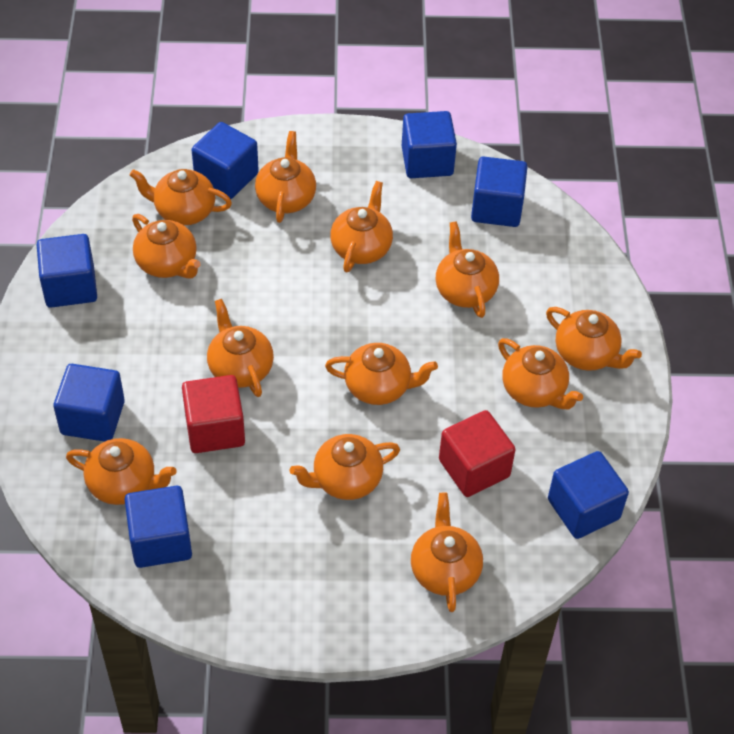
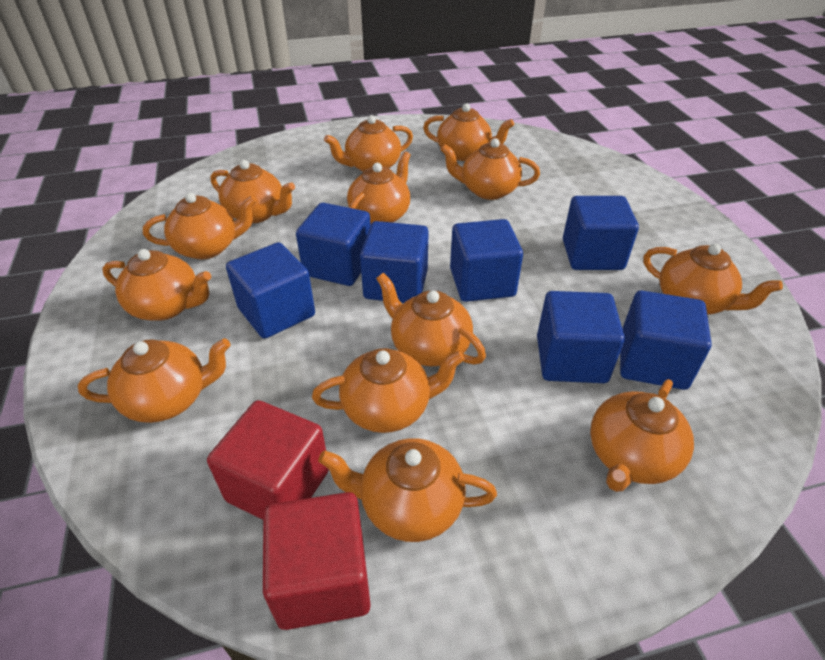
orange teapot: 12 -> 13

